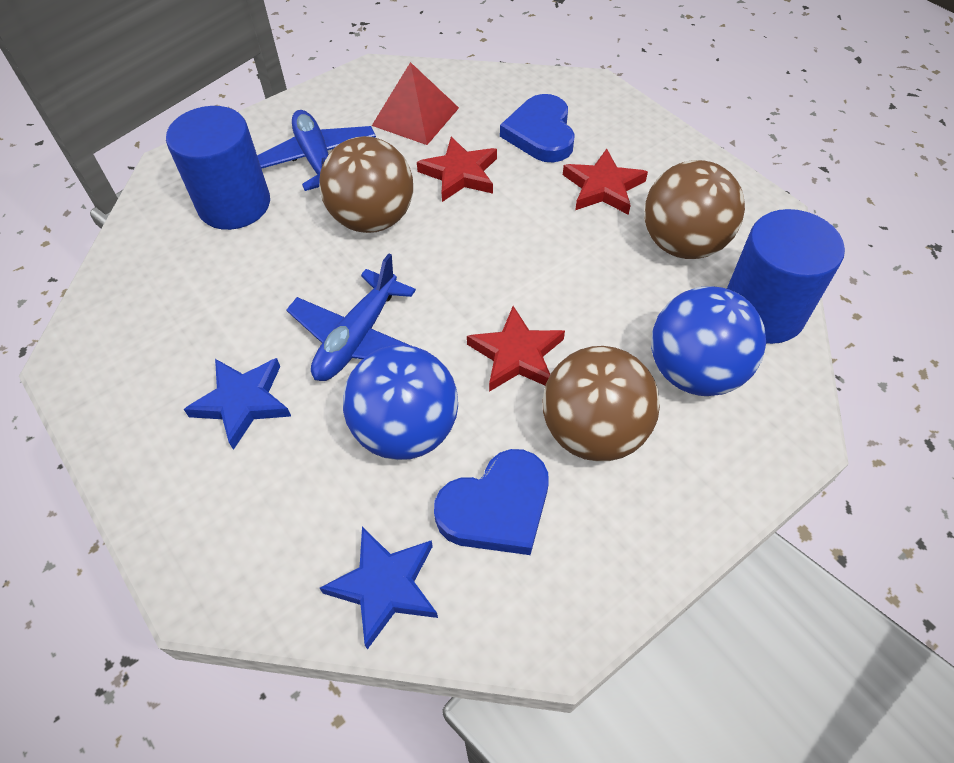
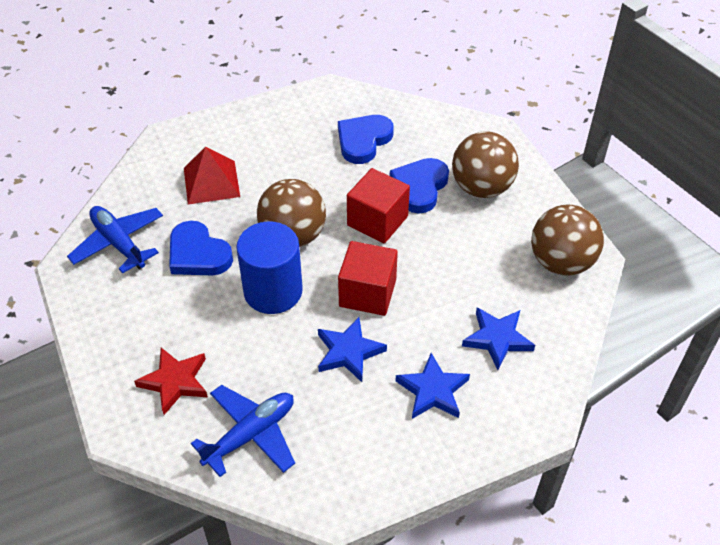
blue ball: 2 -> 0
blue cylinder: 2 -> 1
blue heart: 2 -> 3
blue star: 2 -> 3
red cube: 0 -> 2
red star: 3 -> 1

